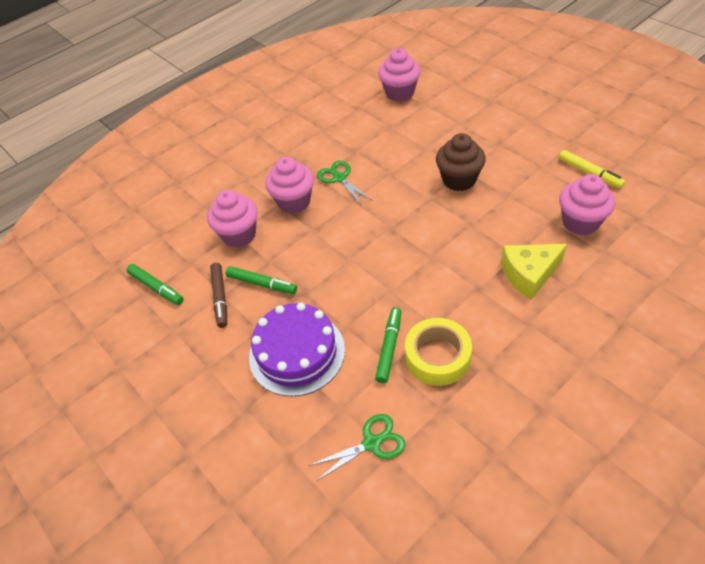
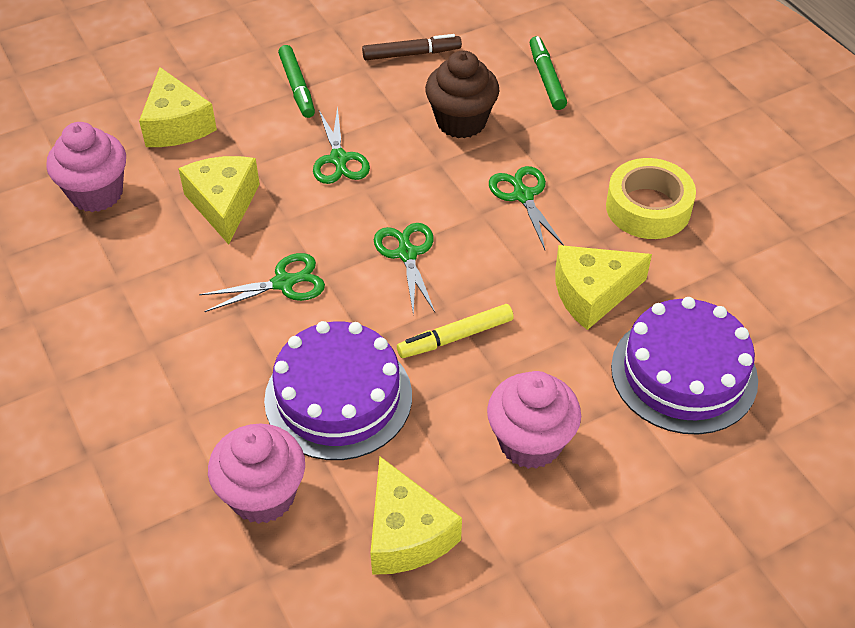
green marker: 3 -> 2
green scissors: 2 -> 4
pink cupcake: 4 -> 3
purple cake: 1 -> 2
yellow cheese: 1 -> 4

